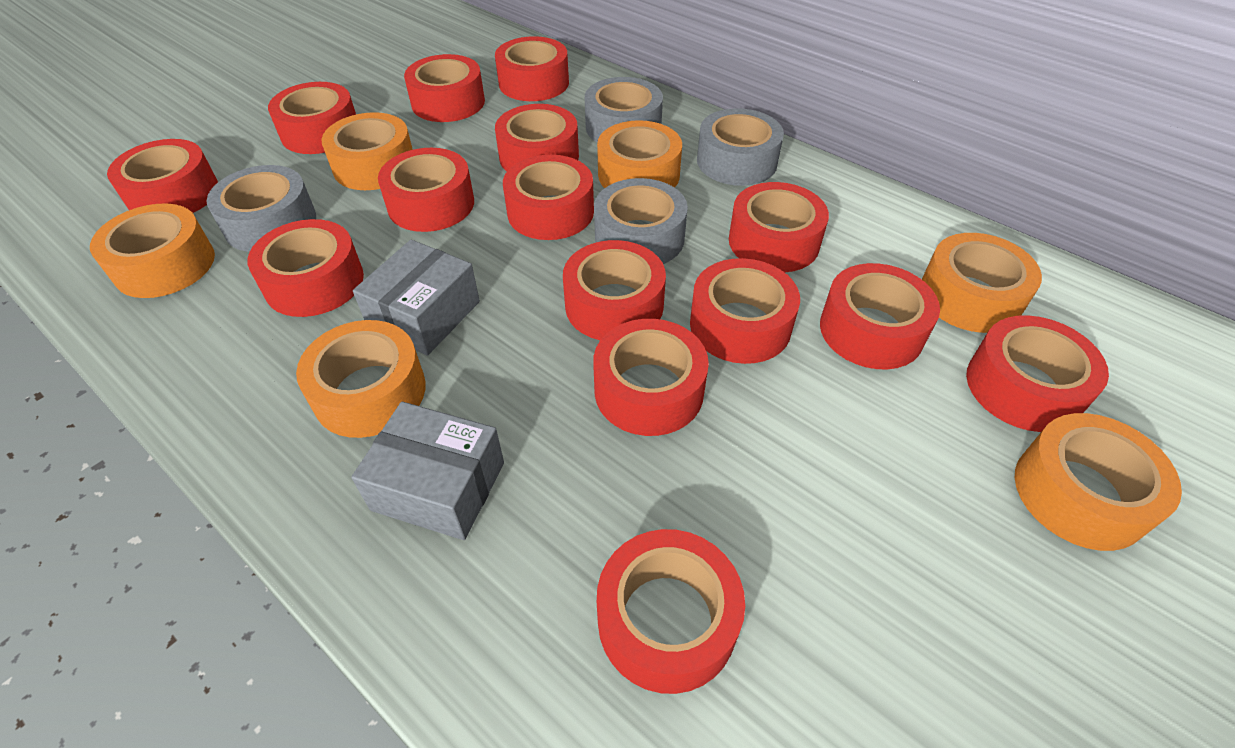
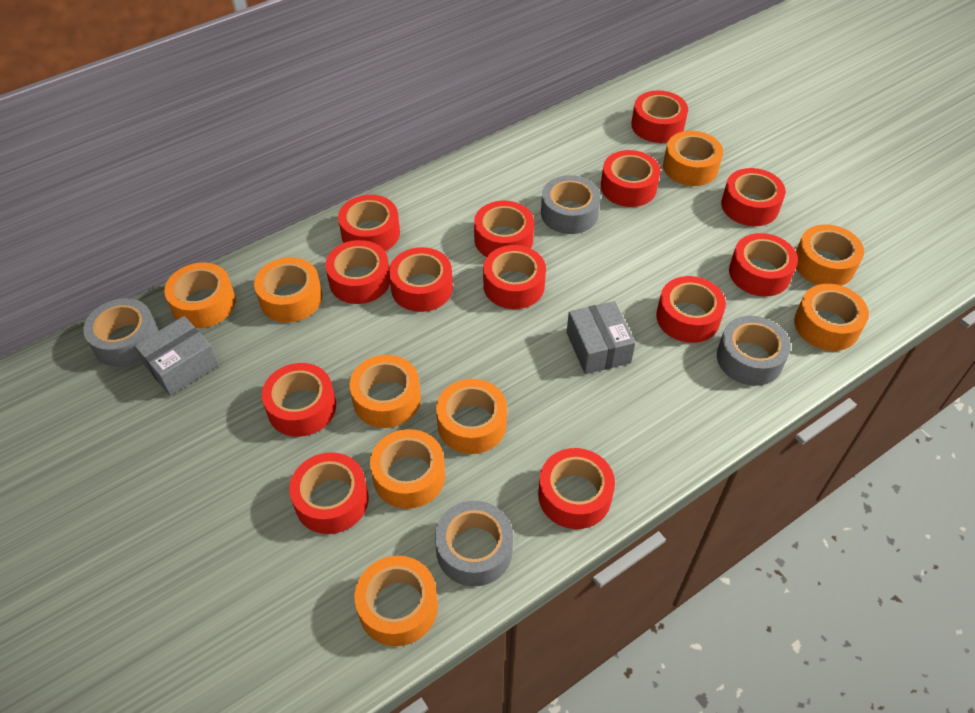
orange tape: 6 -> 9
red tape: 15 -> 13

